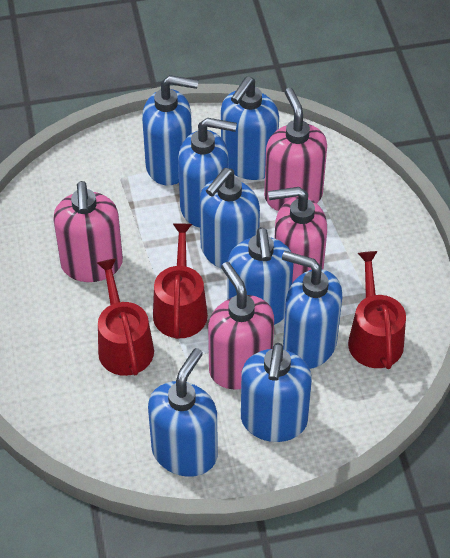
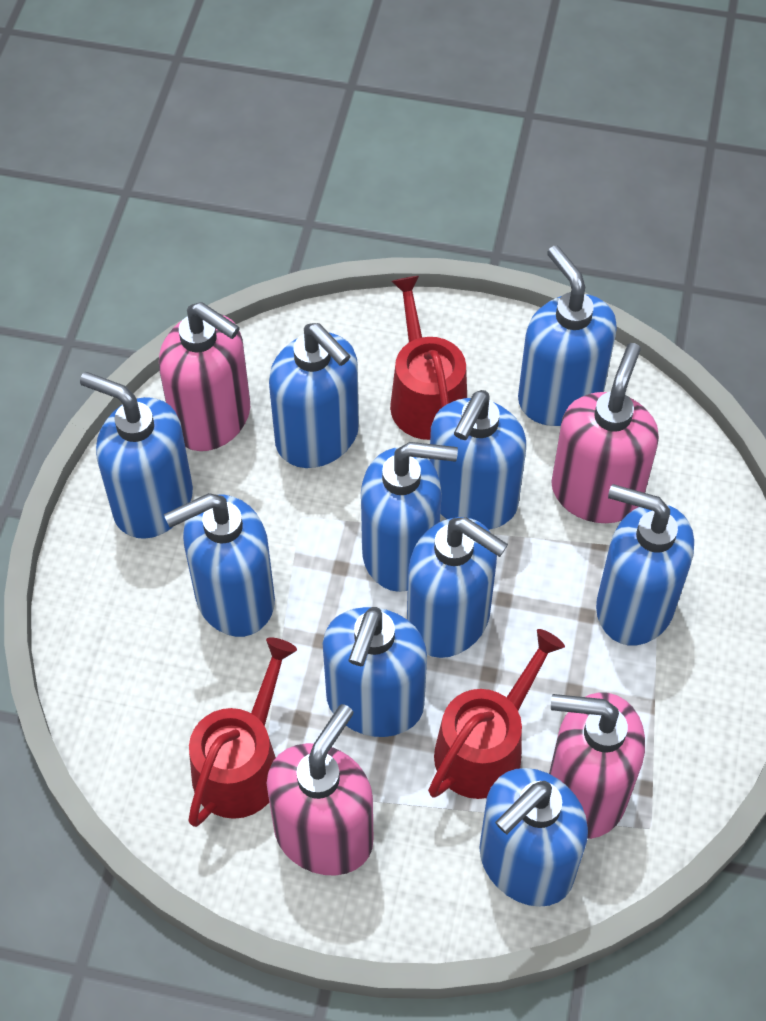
blue soap dispenser: 8 -> 10

